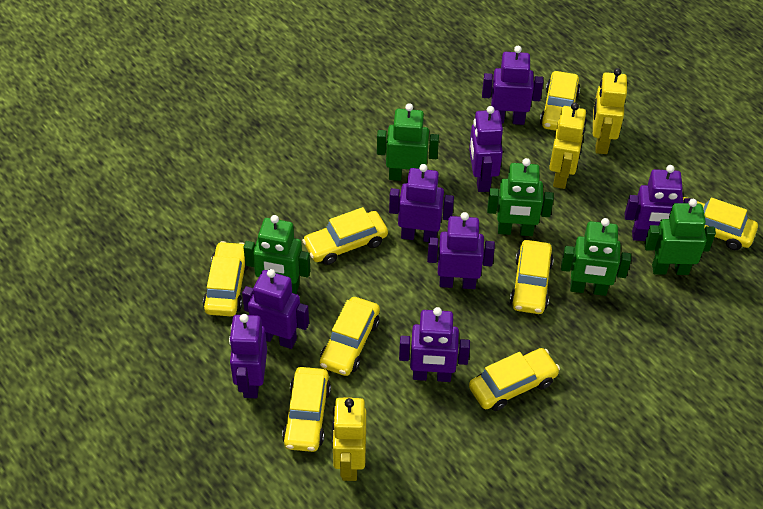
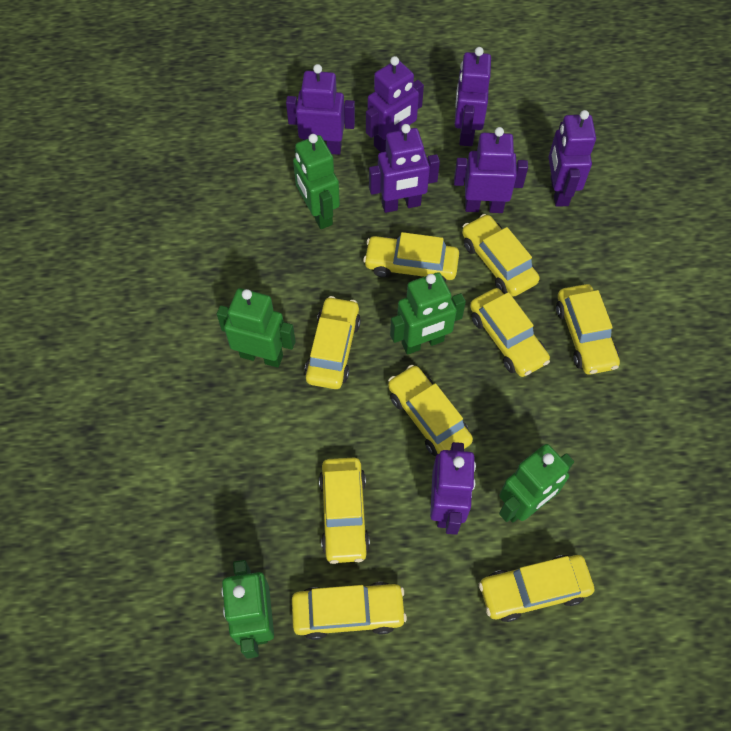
purple robot: 8 -> 7
yellow car: 8 -> 9
yellow robot: 3 -> 0

